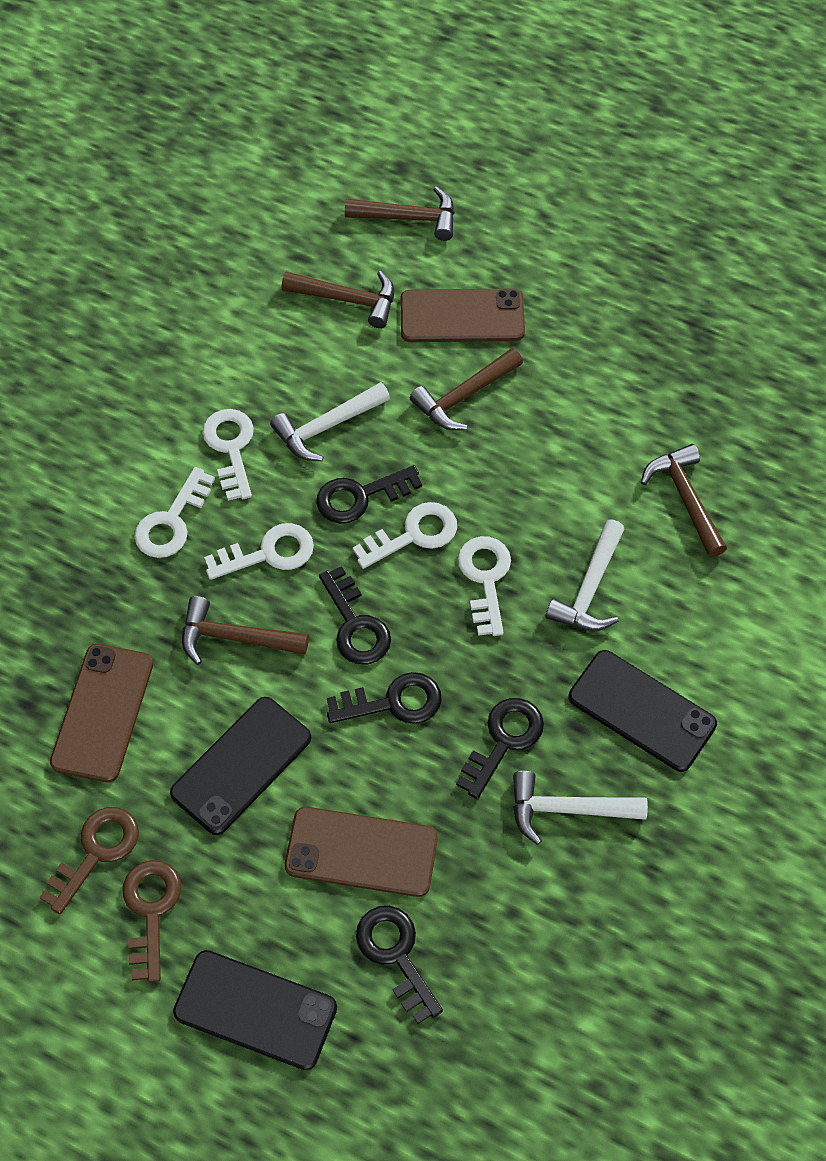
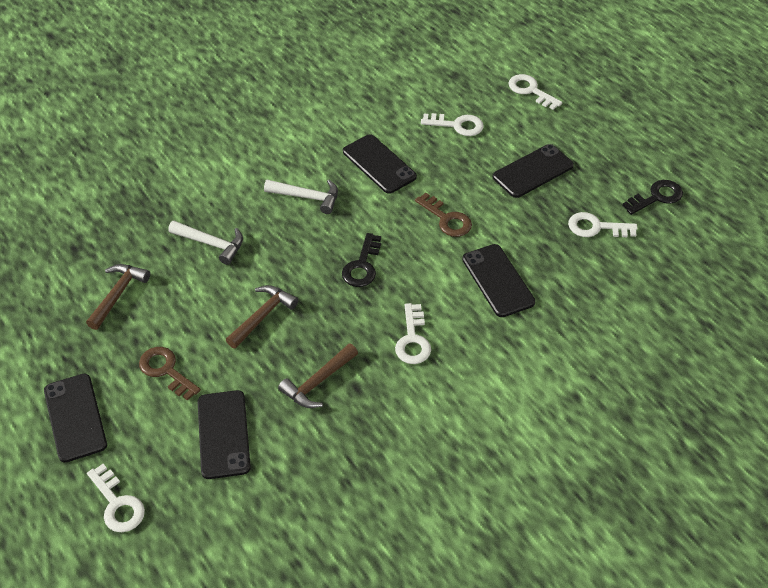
black key: 5 -> 2
black phone: 3 -> 5
brown hammer: 5 -> 3
brown phone: 3 -> 0
white hammer: 3 -> 2

